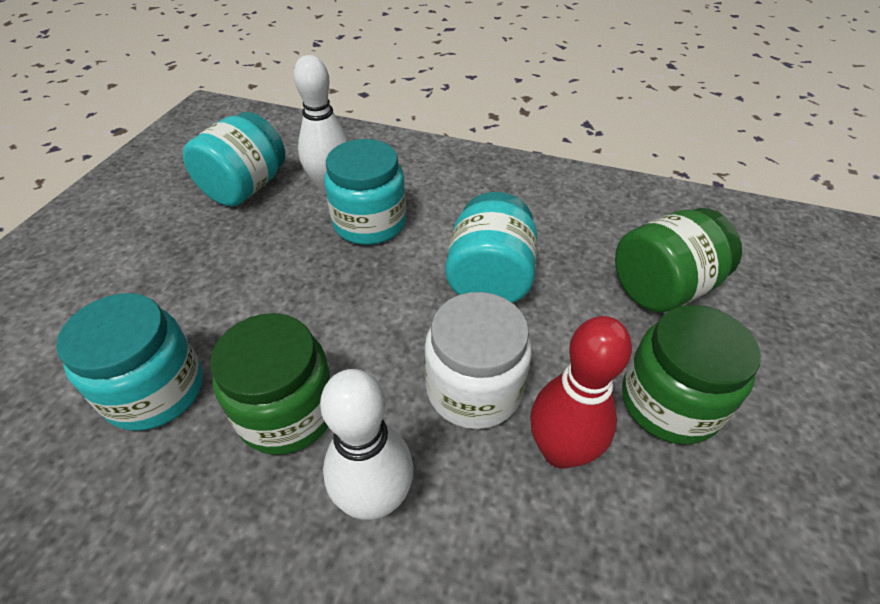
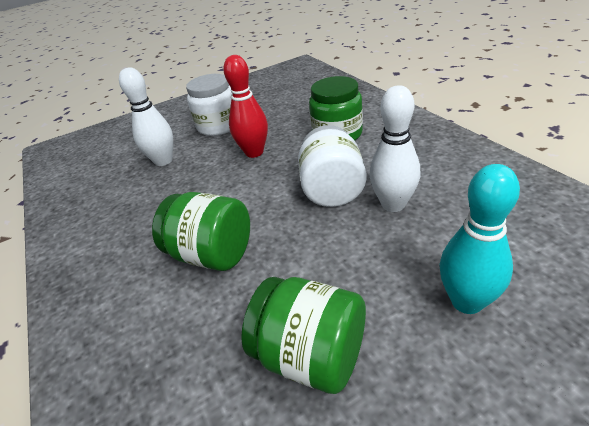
turquoise bowling pin: 0 -> 1
turquoise jar: 4 -> 0
white jar: 1 -> 2

